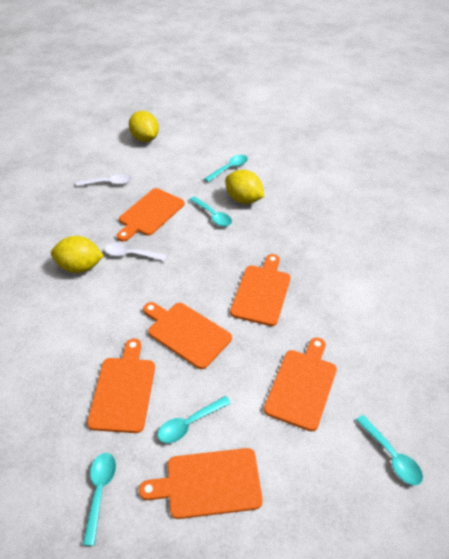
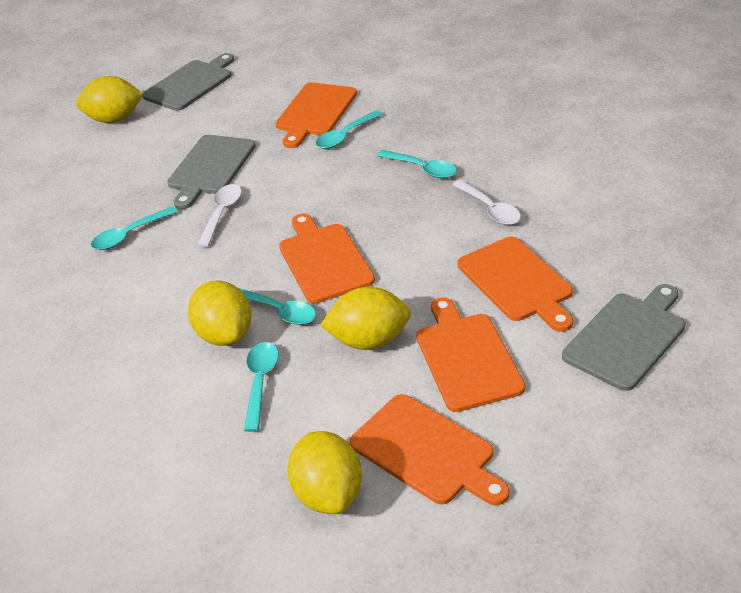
grey cutting board: 0 -> 3
orange cutting board: 6 -> 5
yellow lemon: 3 -> 4

